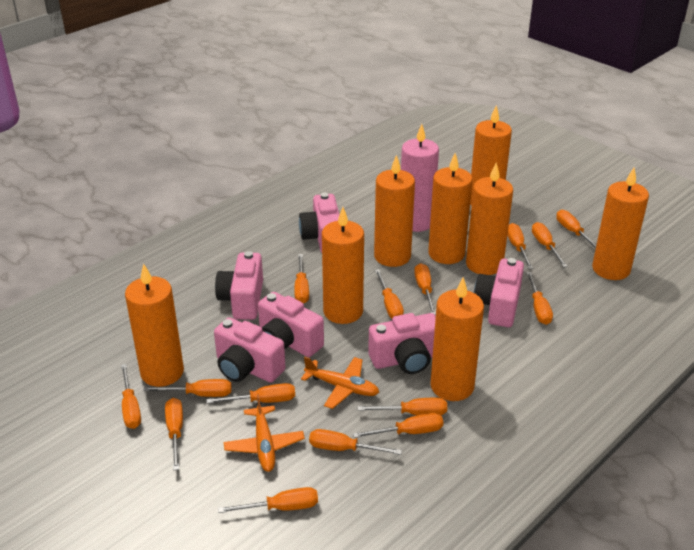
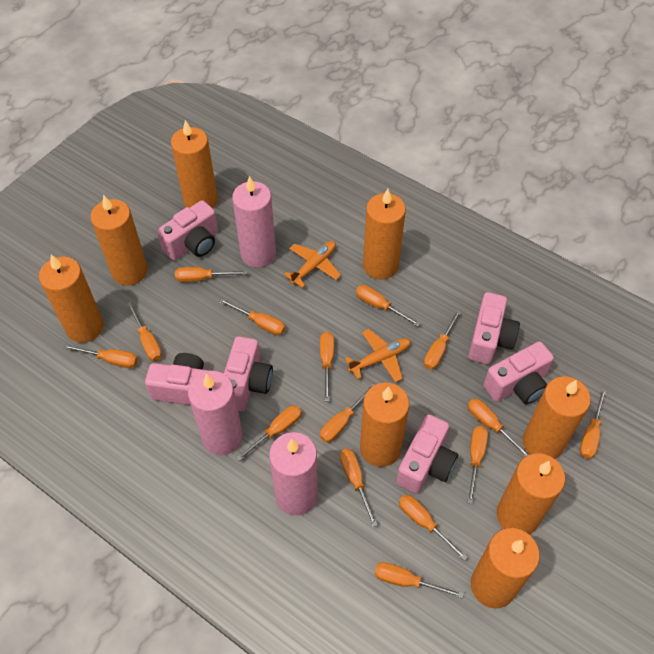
pink candle: 1 -> 3

